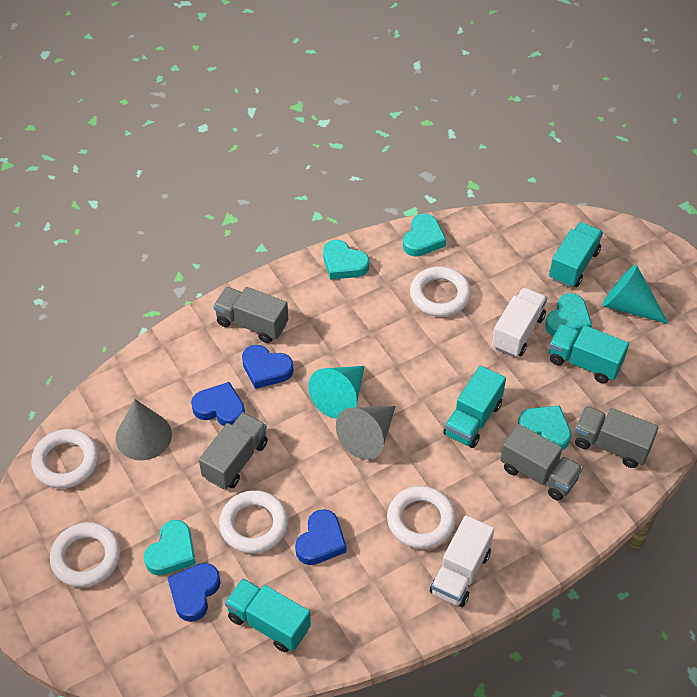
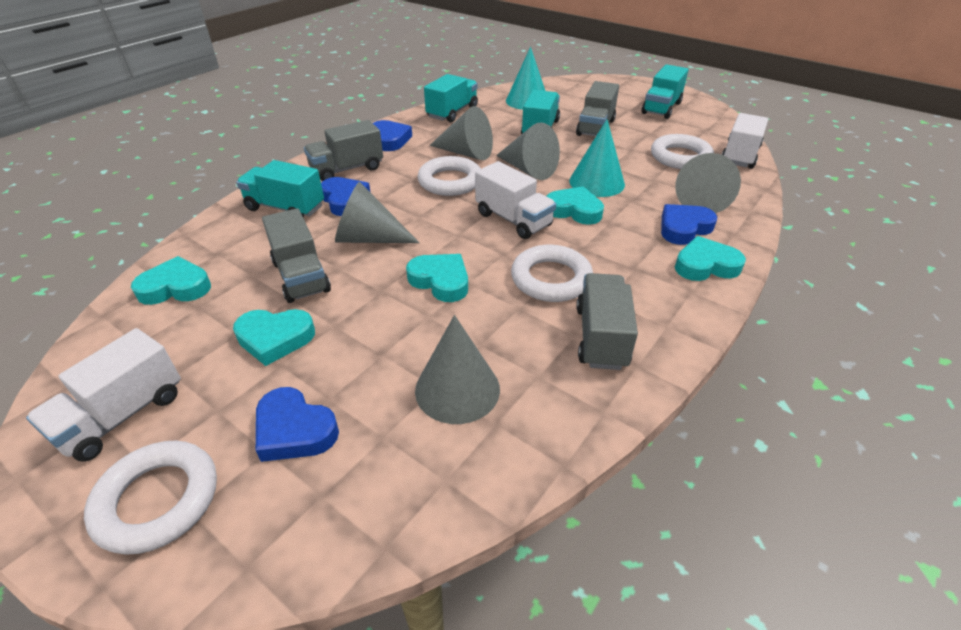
grey cone: 2 -> 5
white ring: 5 -> 4
white truck: 2 -> 3

